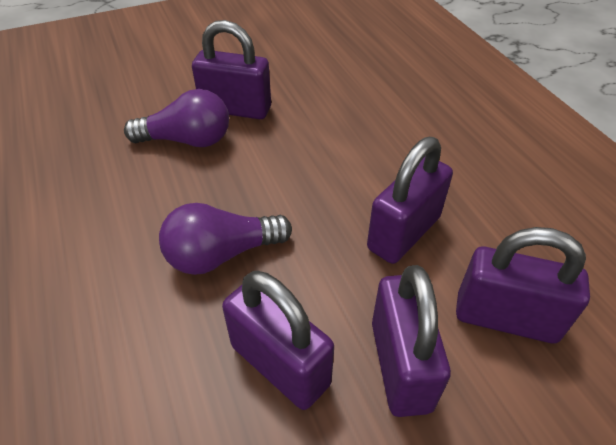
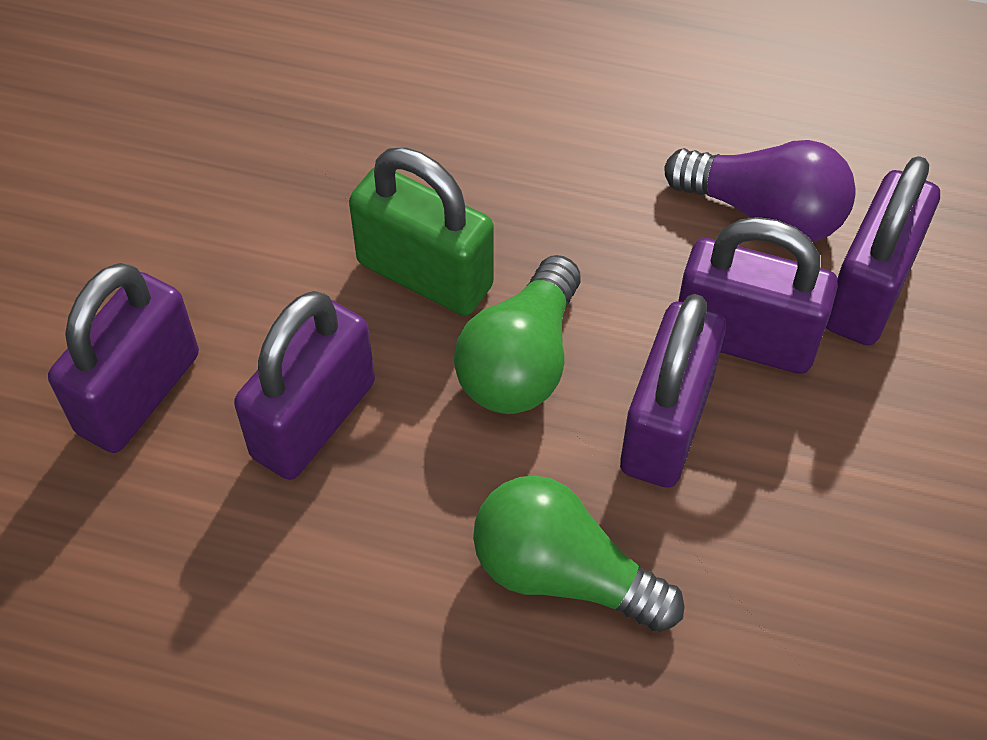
green light bulb: 0 -> 2
green padlock: 0 -> 1
purple light bulb: 2 -> 1

